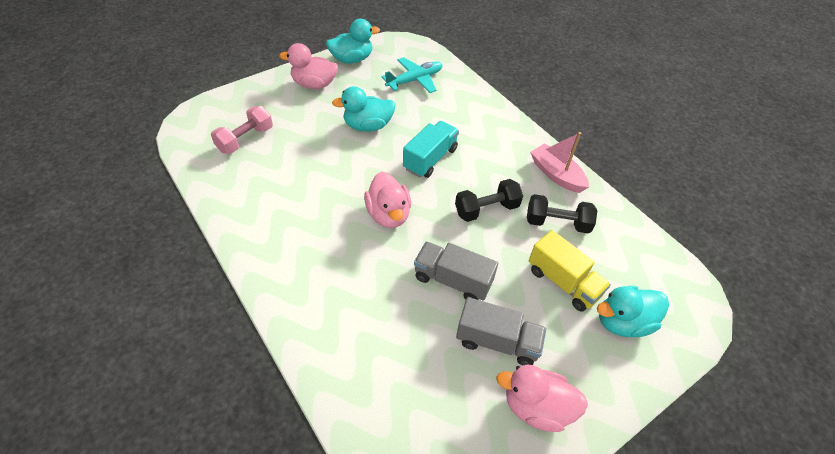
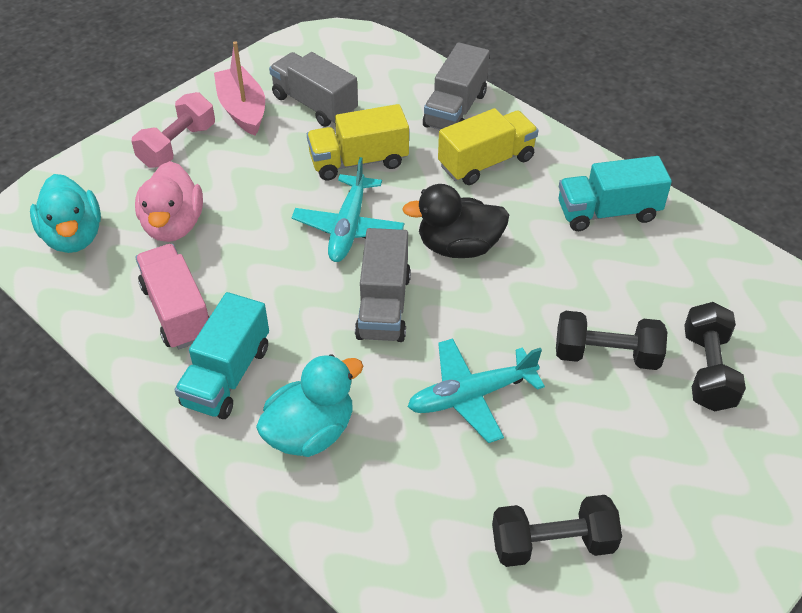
black duck: 0 -> 1
black dumbbell: 2 -> 3
grey truck: 2 -> 3
pink duck: 3 -> 1
pink truck: 0 -> 1
turquoise duck: 3 -> 2
turquoise plane: 1 -> 2
turquoise truck: 1 -> 2
yellow truck: 1 -> 2

